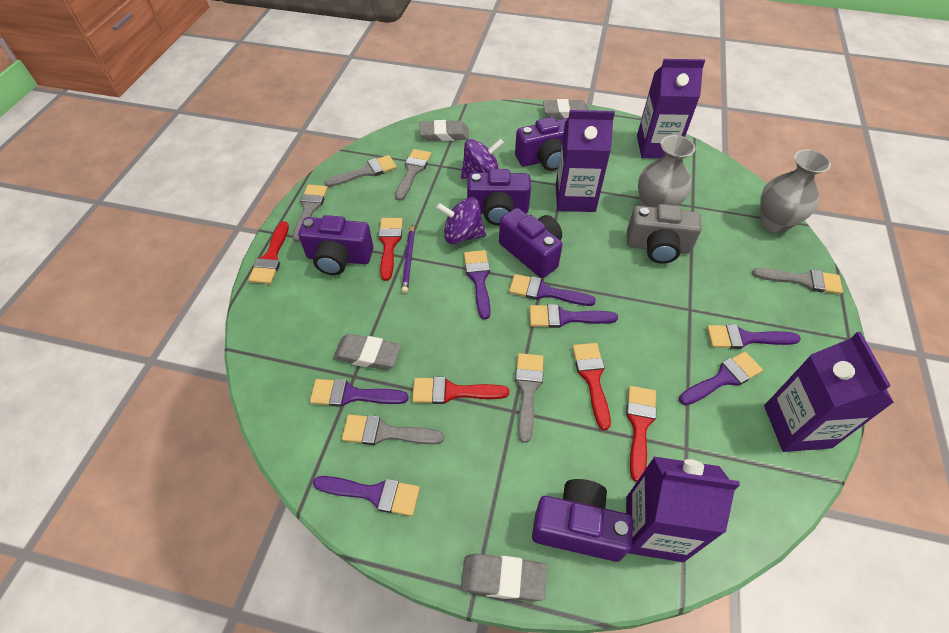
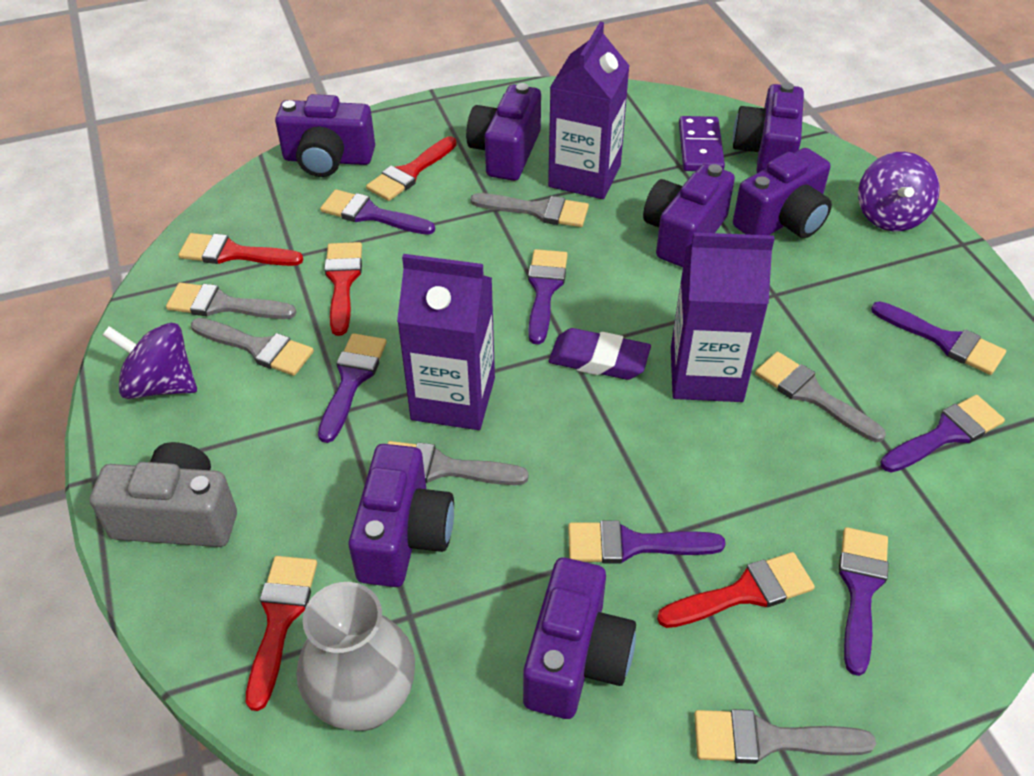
grey eraser: 4 -> 0
grey vase: 2 -> 1
purple camera: 5 -> 7
purple carton: 4 -> 3
purple domino: 0 -> 1
purple eraser: 0 -> 1
purple pencil: 1 -> 0

